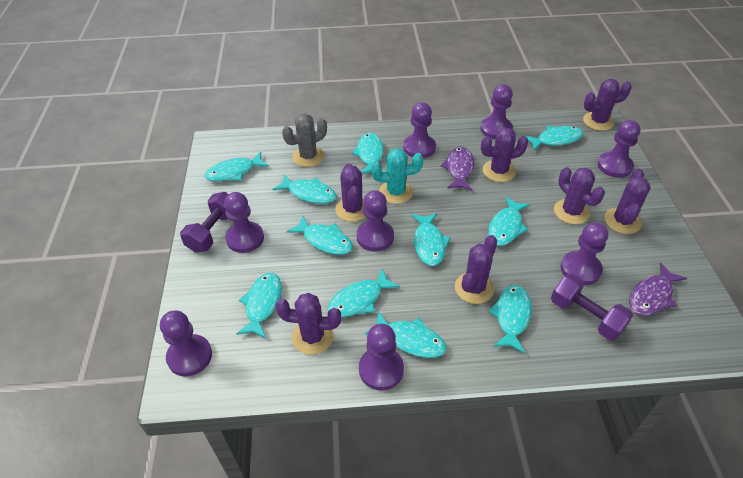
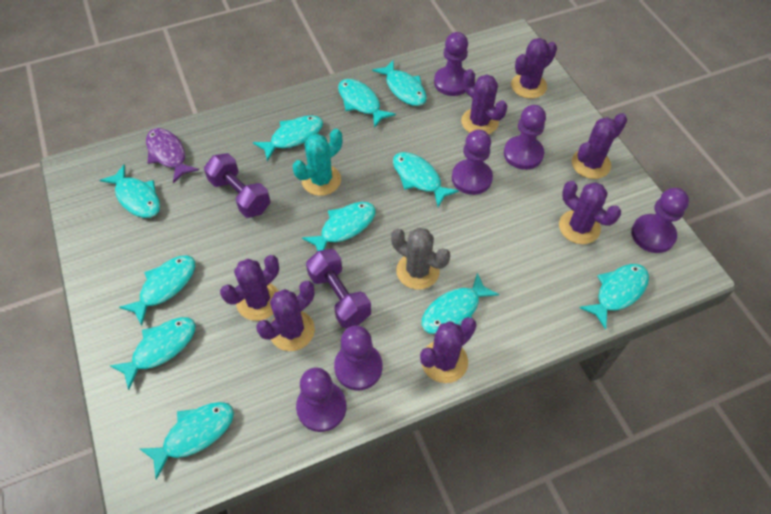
purple fish: 2 -> 1
purple pawn: 8 -> 6

